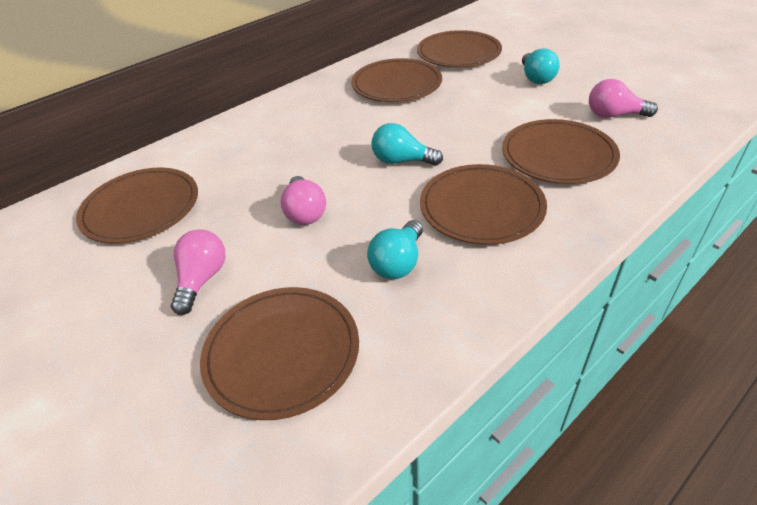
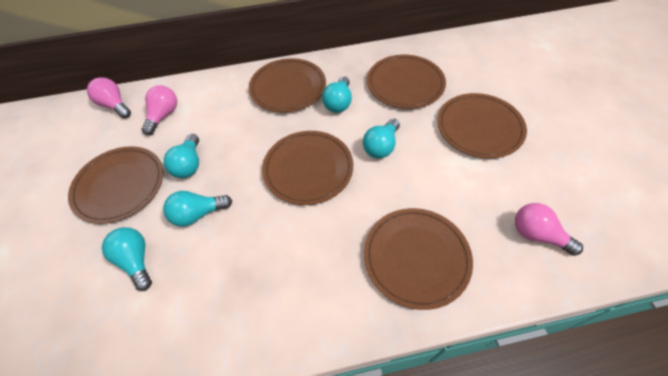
turquoise light bulb: 3 -> 5

